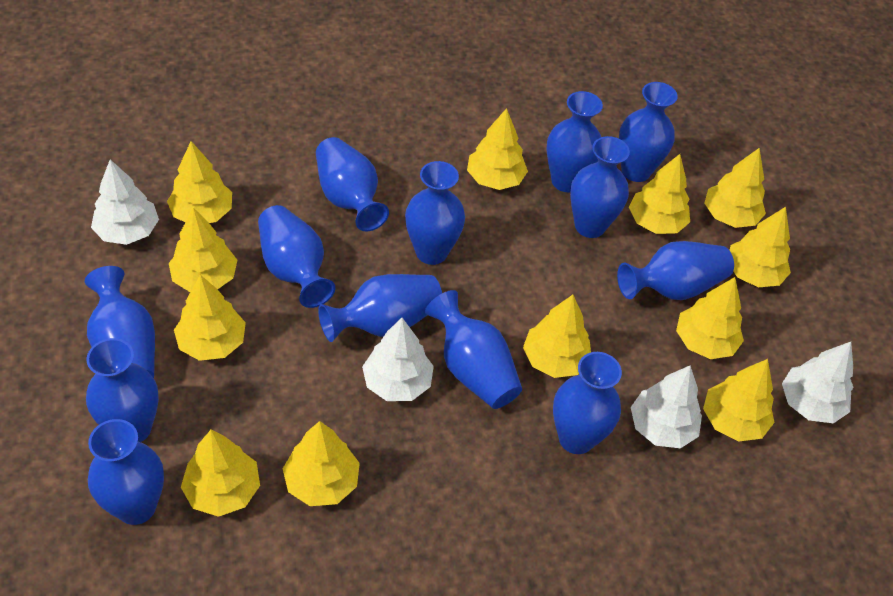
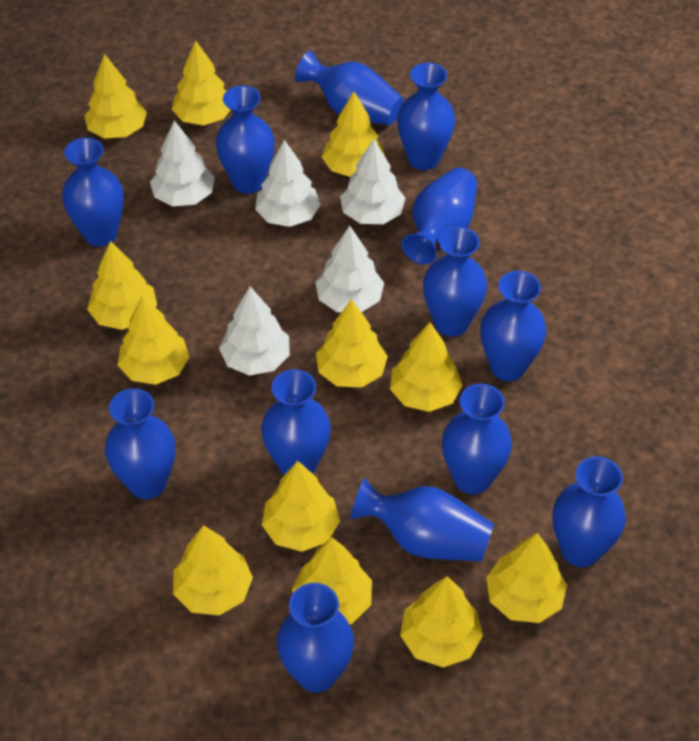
white tree: 4 -> 5

